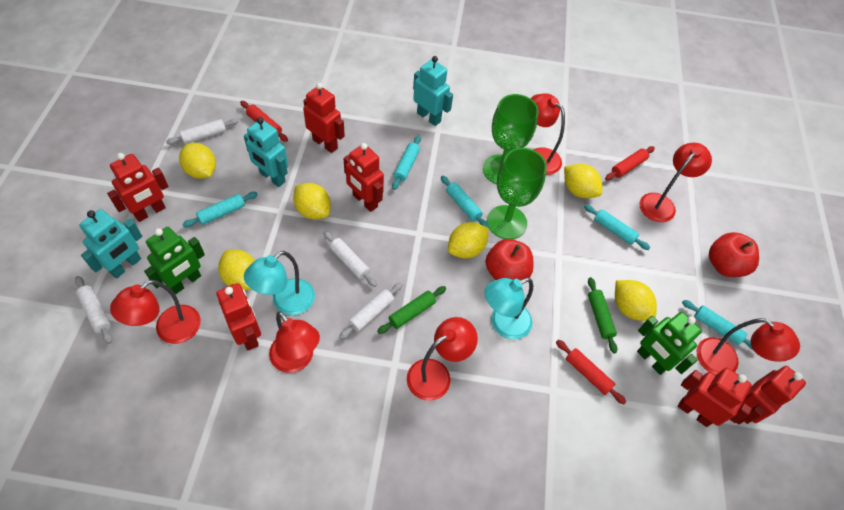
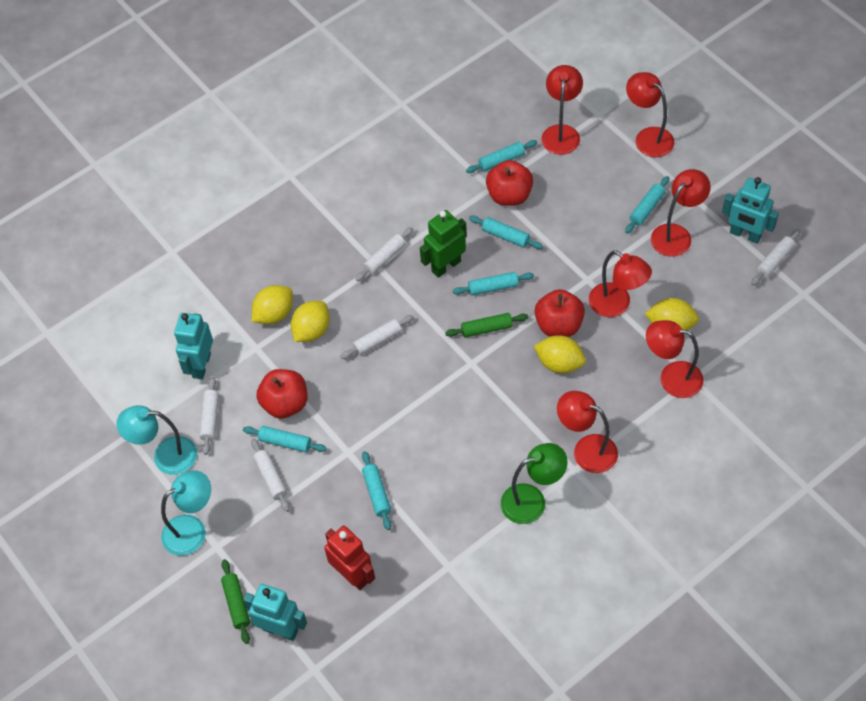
green goblet: 2 -> 0
green lamp: 0 -> 1
green robot: 2 -> 1
red apple: 2 -> 3
red robot: 6 -> 1
red rolling pin: 3 -> 0
turquoise rolling pin: 5 -> 6
white rolling pin: 4 -> 5
yellow lemon: 6 -> 4

